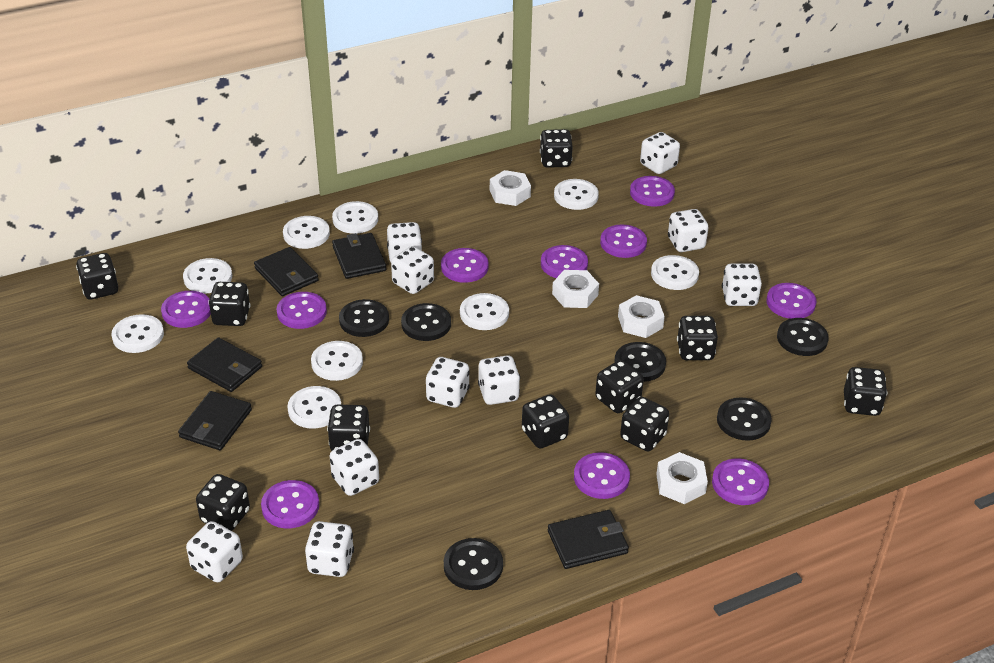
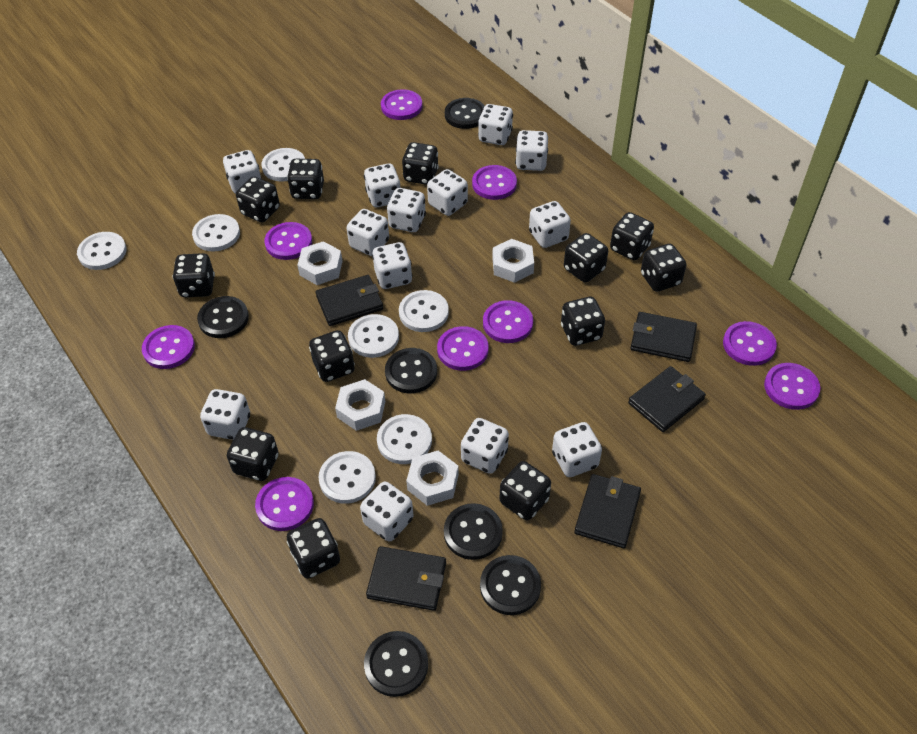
black dice: 10 -> 12
purple button: 10 -> 9
white button: 9 -> 7
white dice: 10 -> 13

